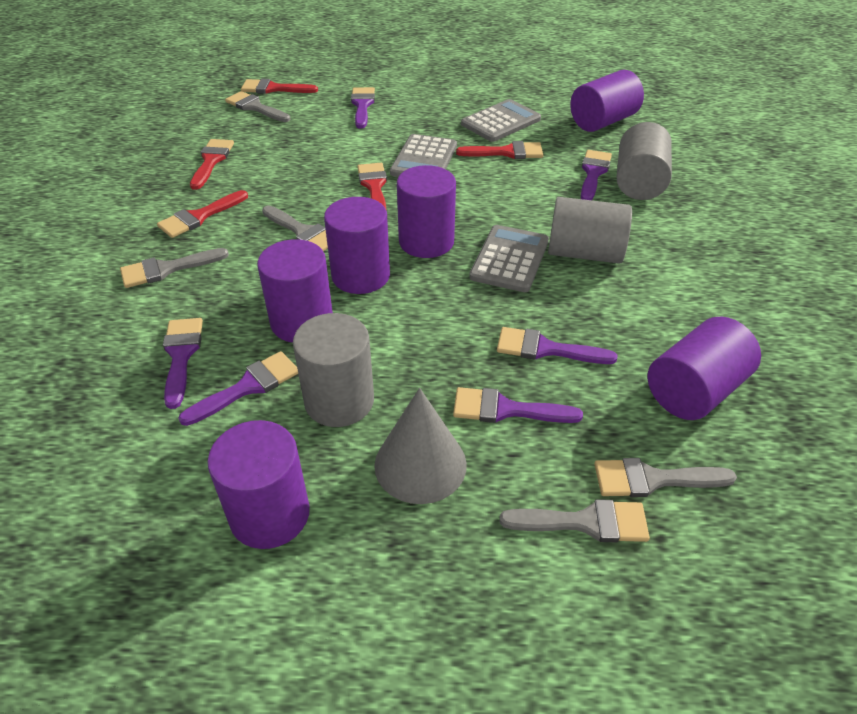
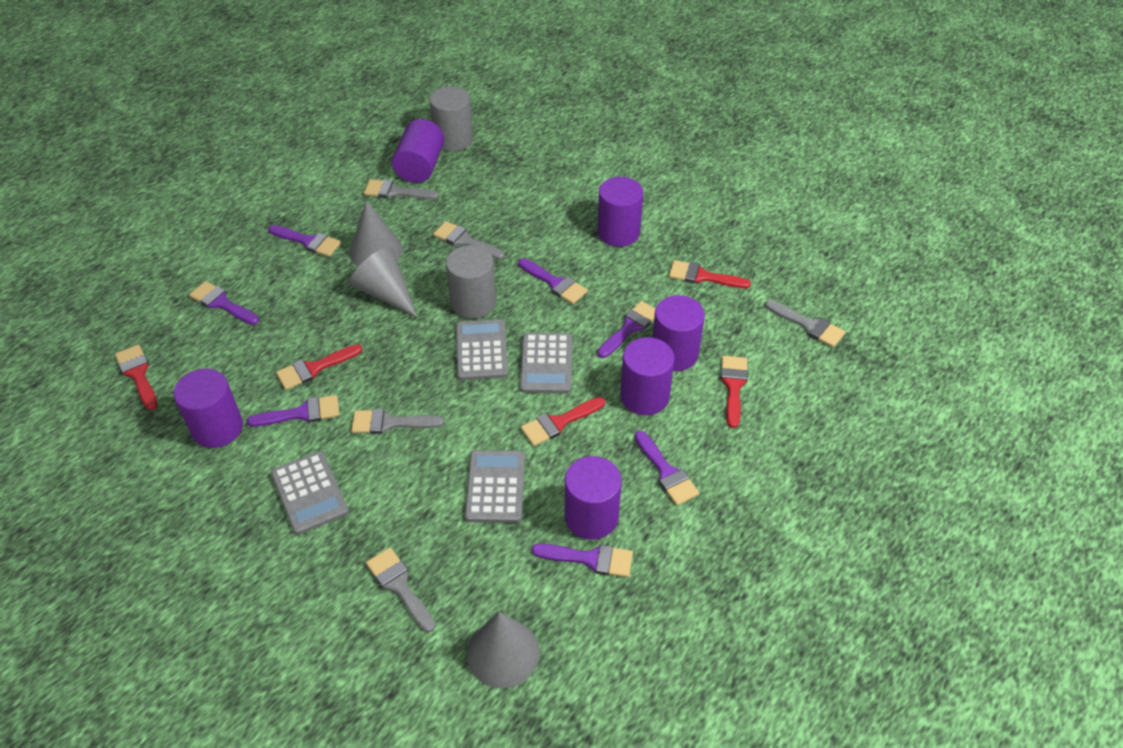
grey calculator: 3 -> 4
grey cone: 1 -> 3
grey cylinder: 3 -> 2
purple brush: 6 -> 7

